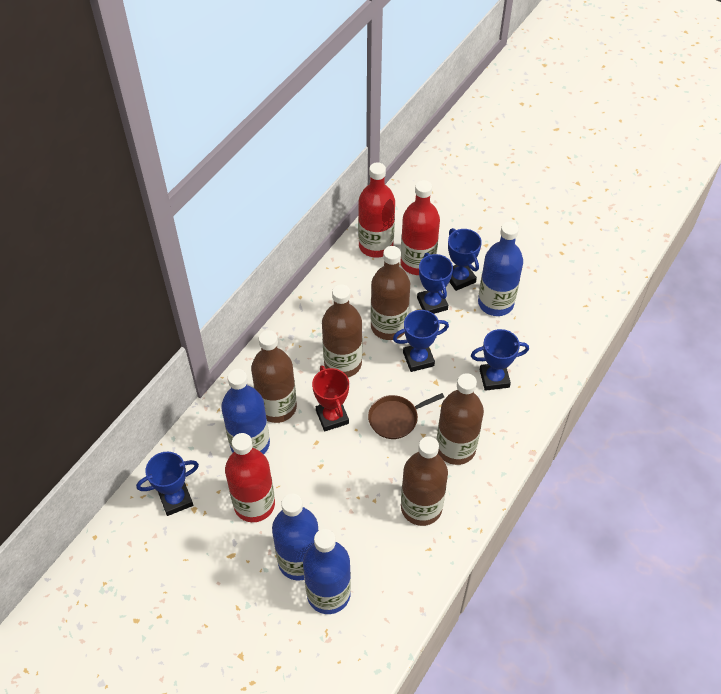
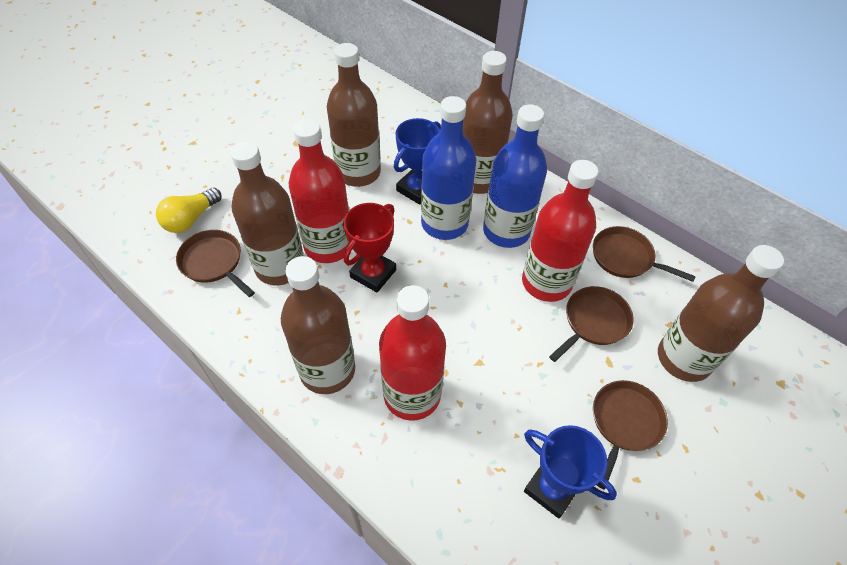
blue bottle: 4 -> 2
blue trophy: 5 -> 2
brown pan: 1 -> 4
yellow light bulb: 0 -> 1

